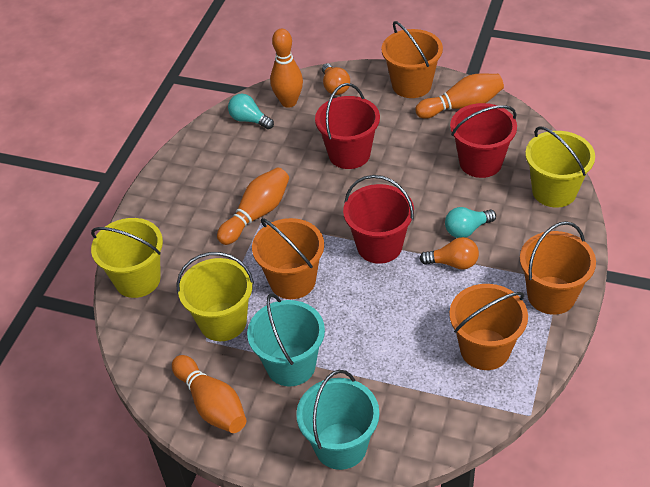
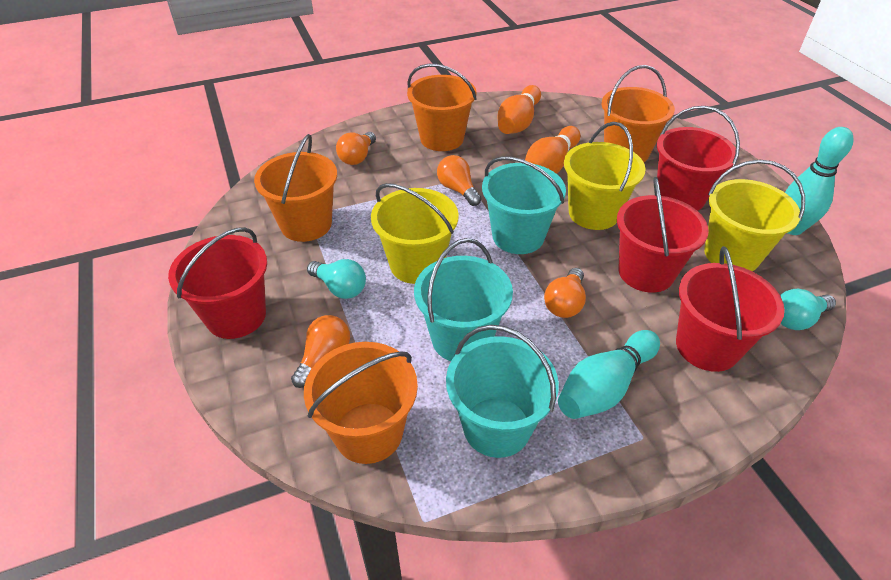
orange bowling pin: 4 -> 2
orange light bulb: 2 -> 4
red bucket: 3 -> 4
turquoise bowling pin: 0 -> 2
turquoise bucket: 2 -> 3

